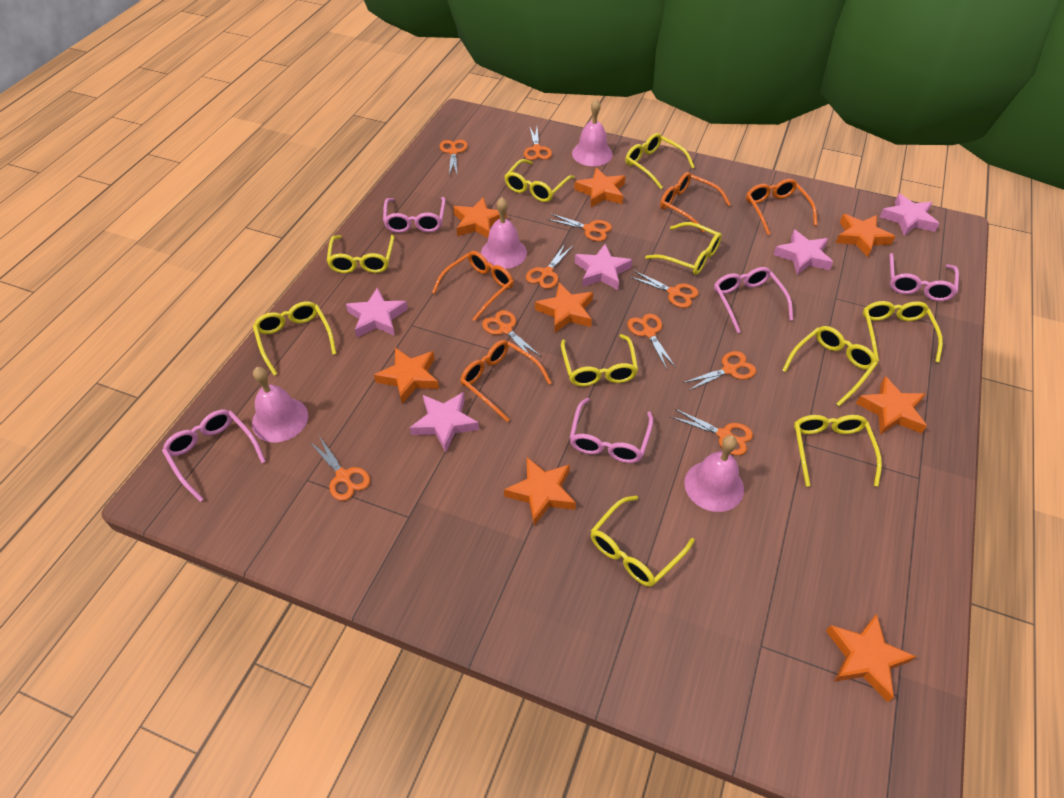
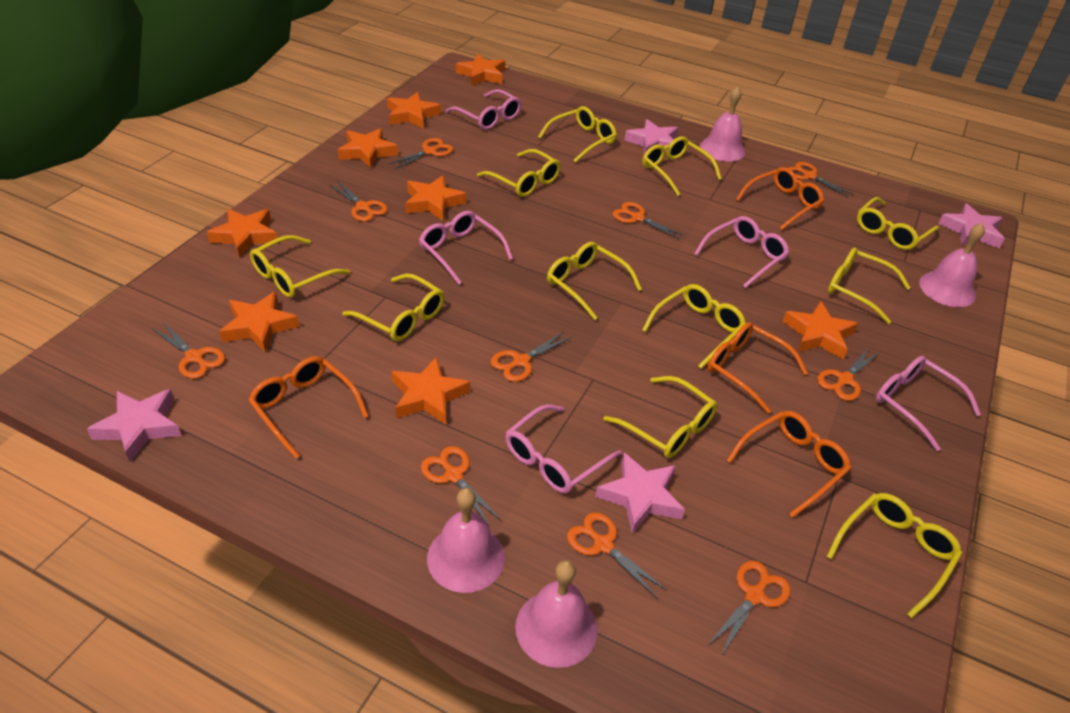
pink star: 5 -> 4
yellow glasses: 10 -> 11

